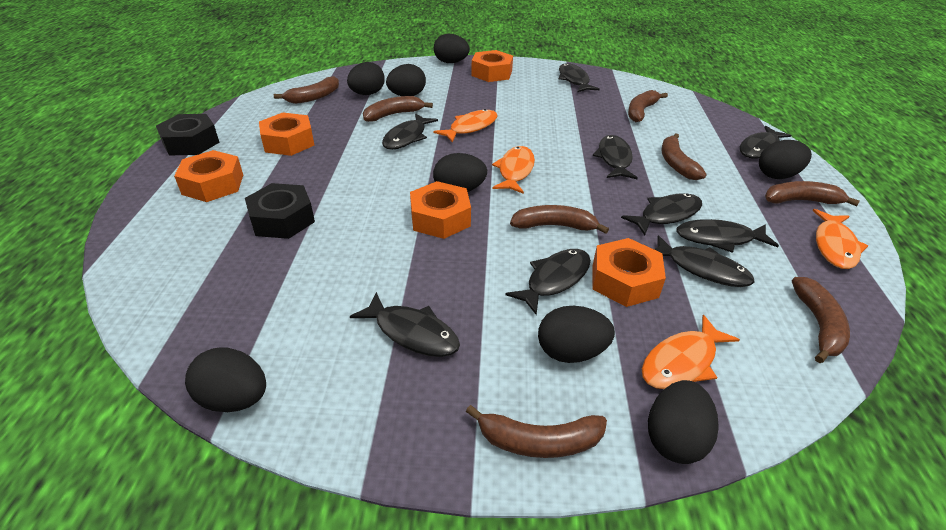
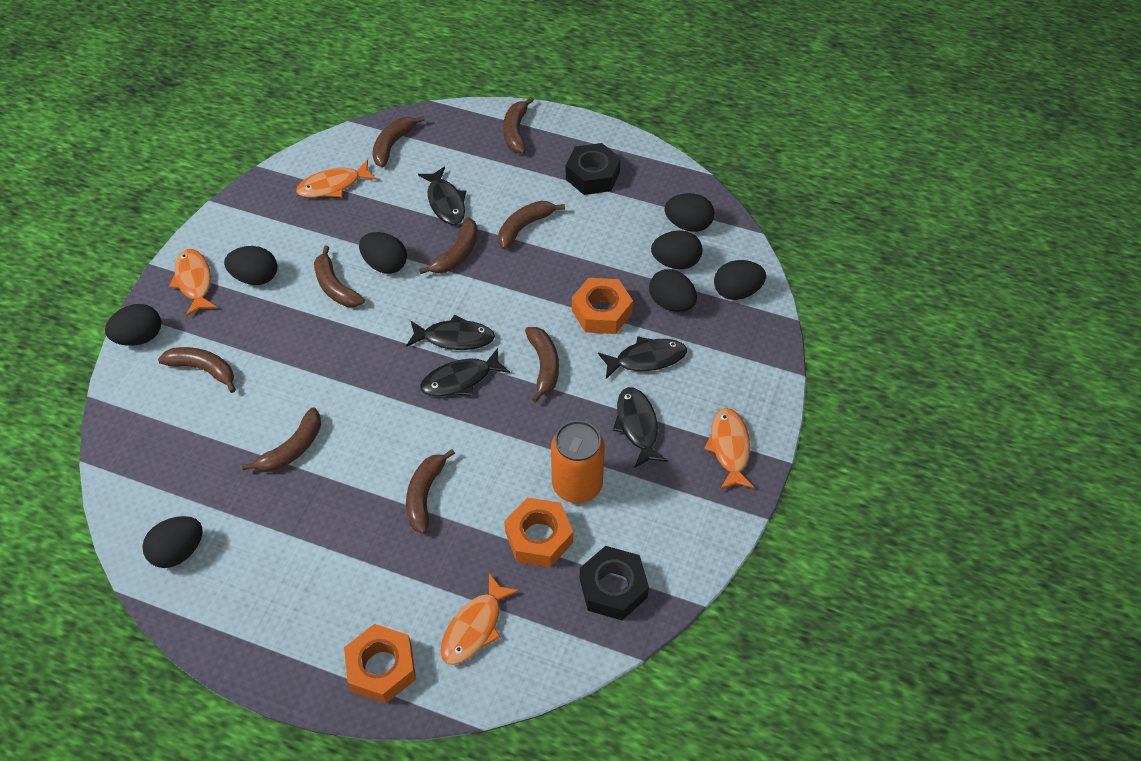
black fish: 9 -> 5
brown banana: 8 -> 9
orange can: 0 -> 1
orange nut: 5 -> 3

